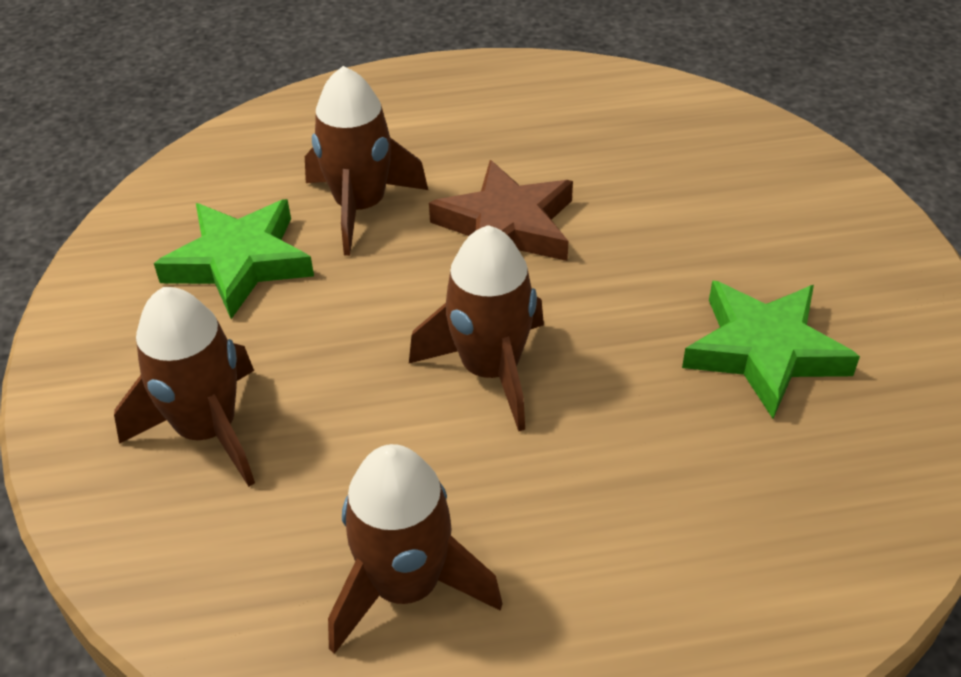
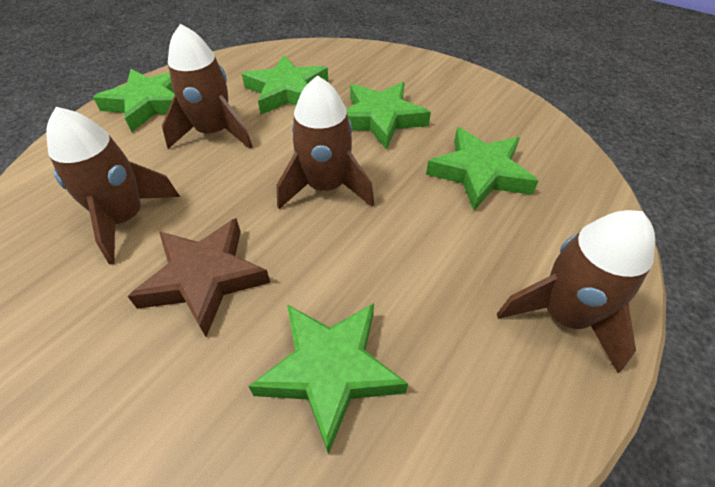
green star: 2 -> 5

